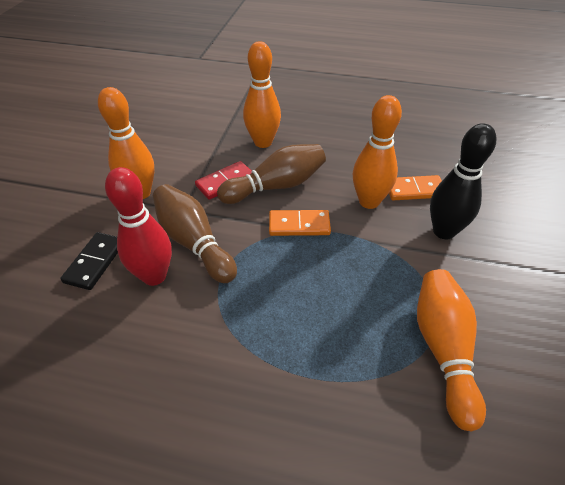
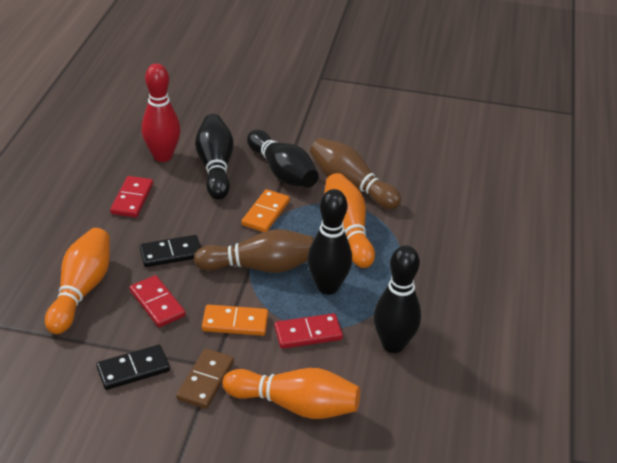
black bowling pin: 1 -> 4
black domino: 1 -> 2
brown domino: 0 -> 1
orange bowling pin: 4 -> 3
red domino: 1 -> 3

